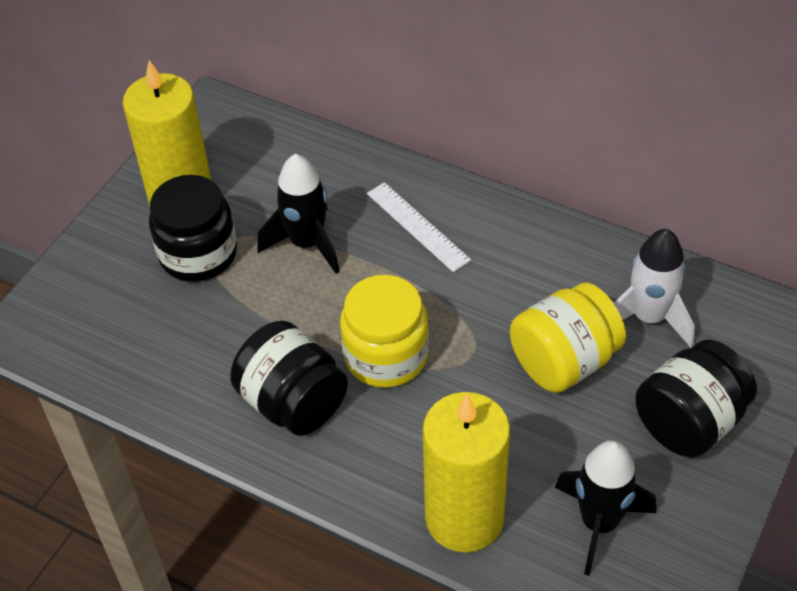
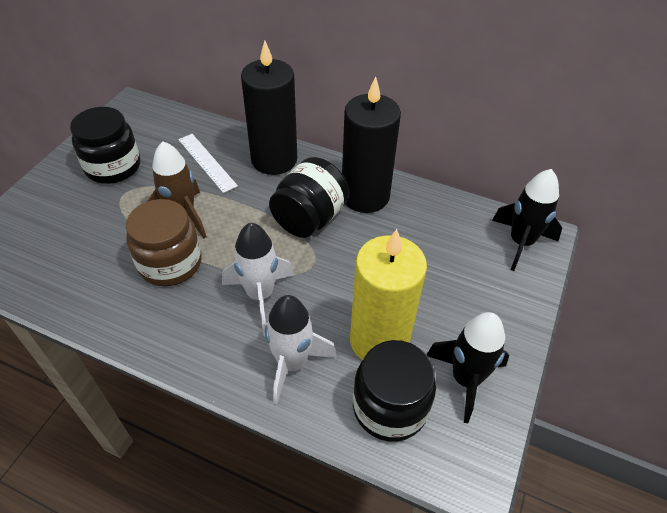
black candle: 0 -> 2
brown jar: 0 -> 1
brown rocket: 0 -> 1
white rocket: 1 -> 2
yellow candle: 2 -> 1
yellow jar: 2 -> 0

